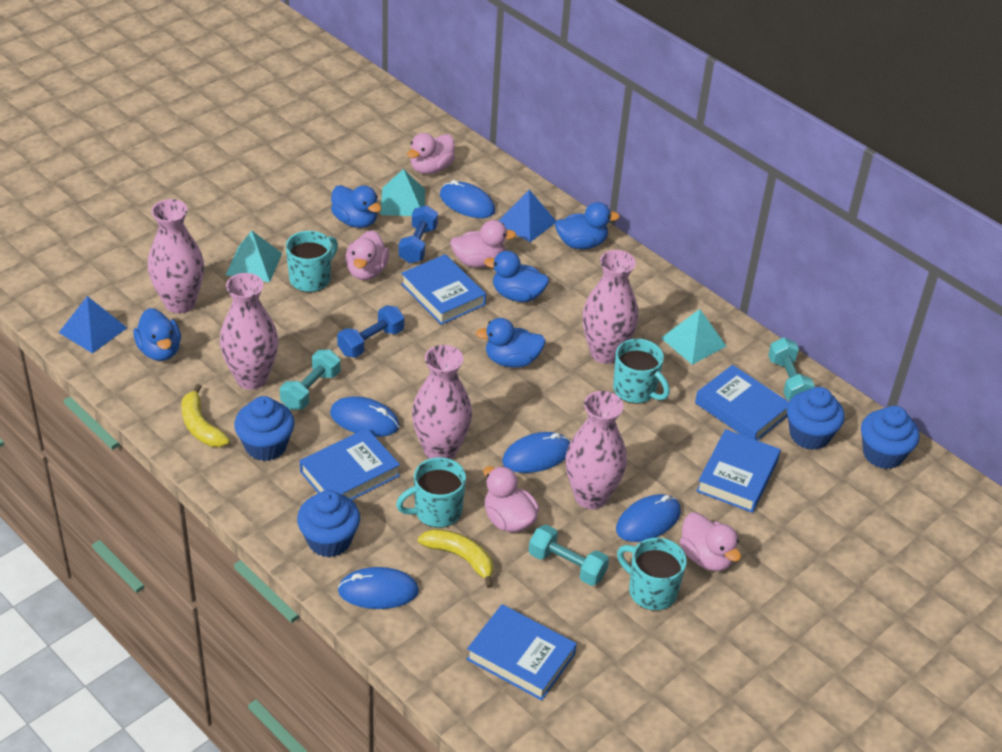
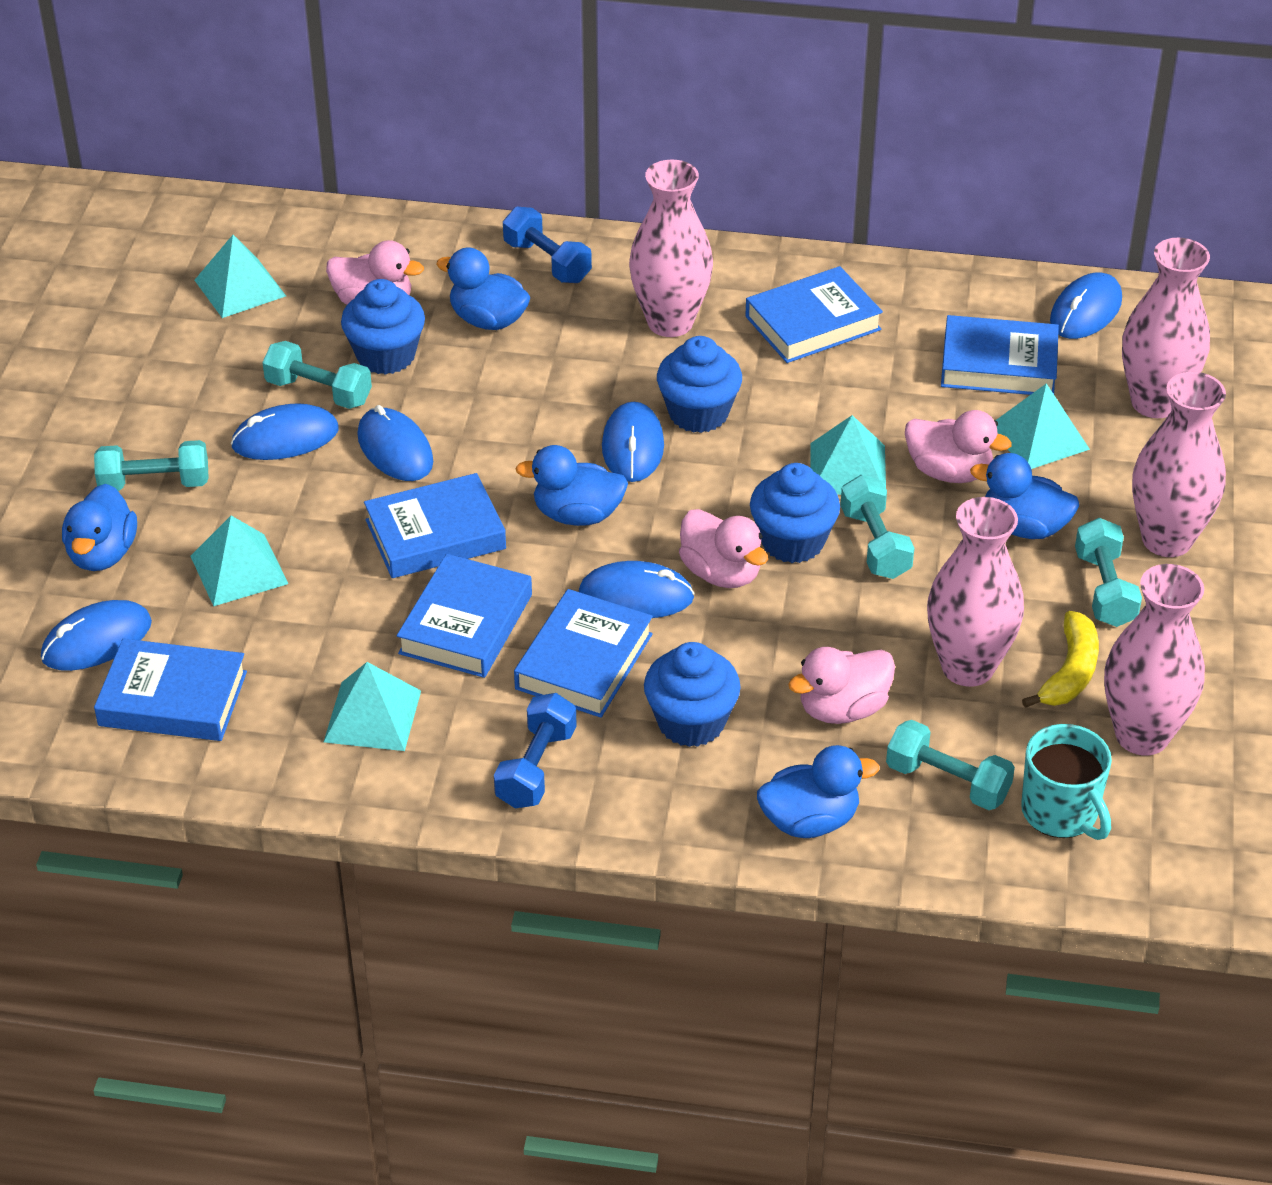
blue book: 5 -> 6
blue mouse: 5 -> 6
blue pyramid: 2 -> 0
pink duck: 5 -> 4
turquoise dumbbell: 3 -> 5
turquoise mug: 4 -> 1
turquoise pyramid: 3 -> 5
yellow banana: 2 -> 1

